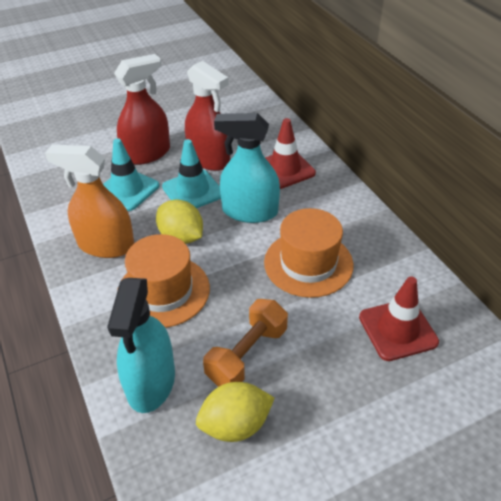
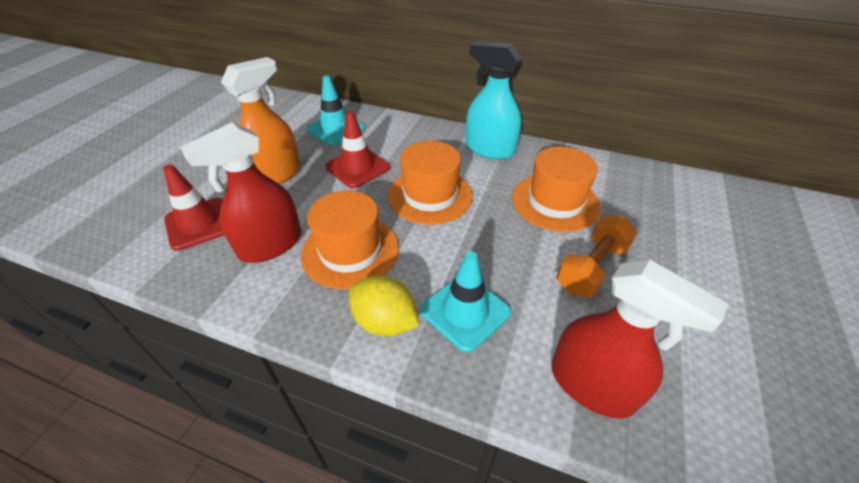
orange hat: 2 -> 3
turquoise spray bottle: 2 -> 1
yellow lemon: 2 -> 1

